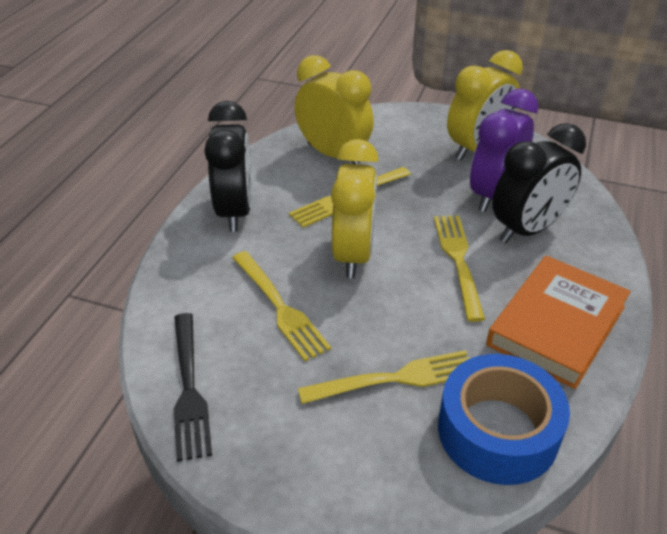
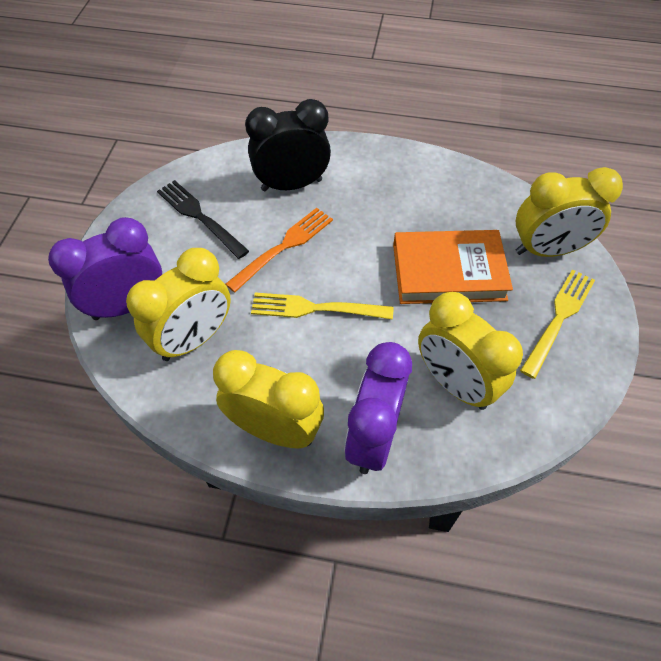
black clock: 2 -> 1
blue tape: 1 -> 0
orange fork: 0 -> 1
purple clock: 1 -> 2
yellow clock: 3 -> 4
yellow fork: 4 -> 2

